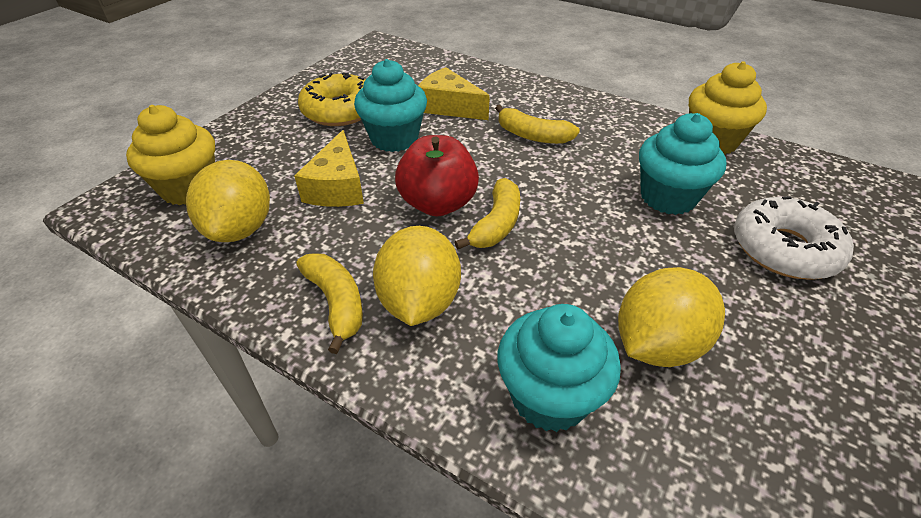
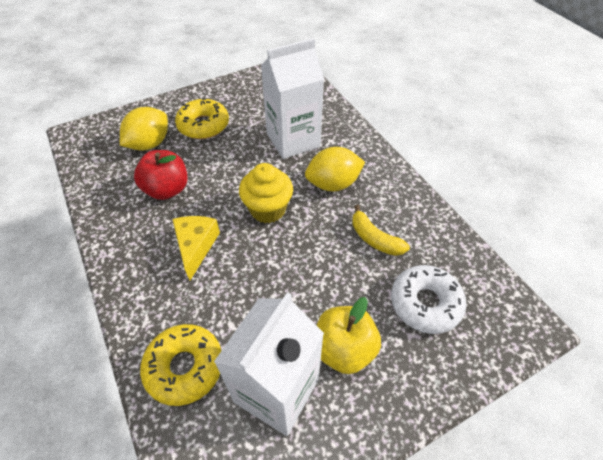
turquoise cupcake: 3 -> 0
white carton: 0 -> 2
yellow apple: 0 -> 1
yellow banana: 3 -> 1
yellow cheese: 2 -> 1
yellow cupcake: 2 -> 1
yellow donut: 1 -> 2
yellow lemon: 3 -> 2

